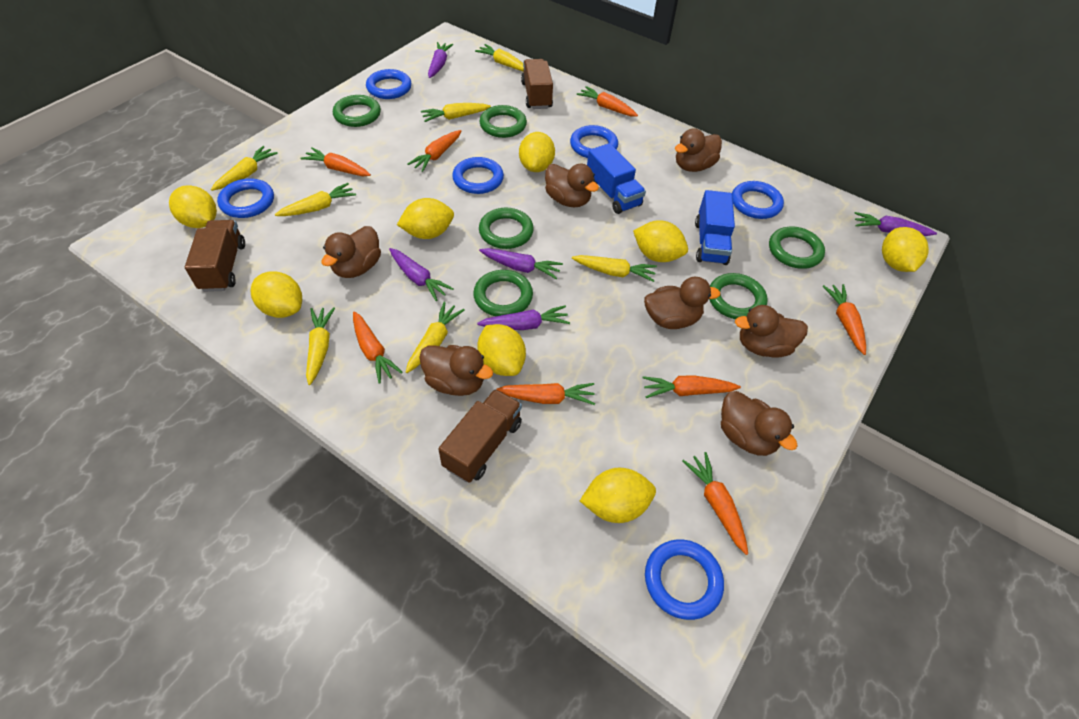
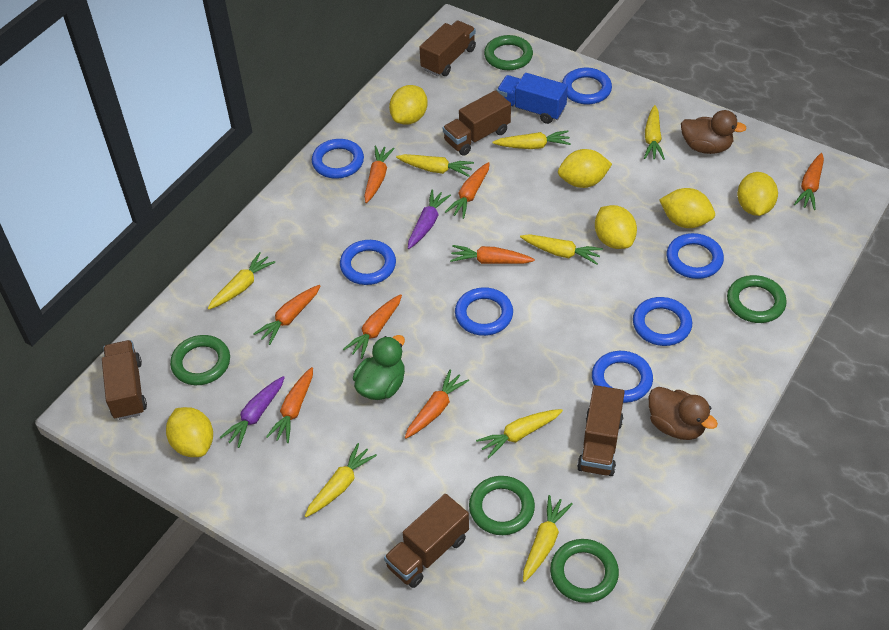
blue ring: 6 -> 7
blue truck: 2 -> 1
brown duck: 7 -> 2
brown truck: 3 -> 5
green duck: 0 -> 1
green ring: 6 -> 5
purple carrot: 5 -> 2
yellow carrot: 7 -> 8
yellow lemon: 8 -> 6

